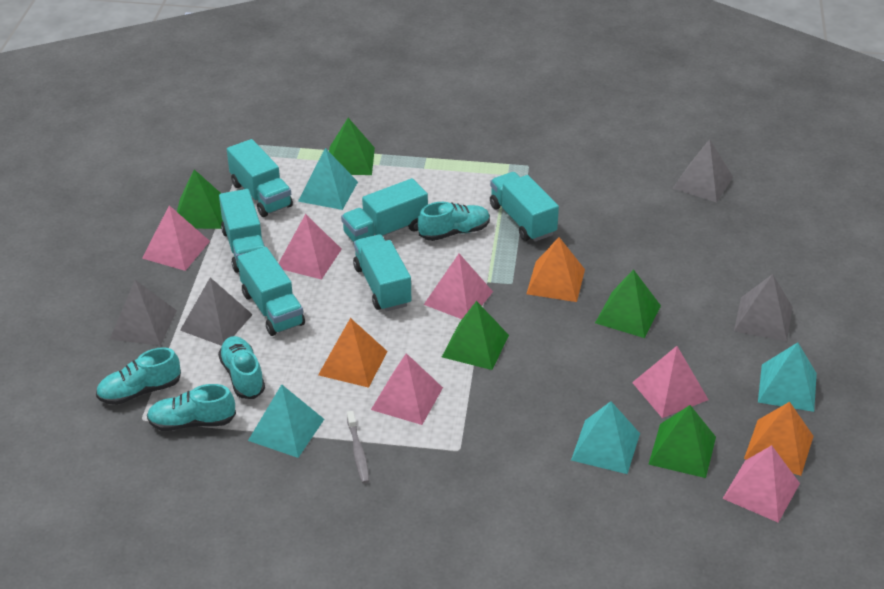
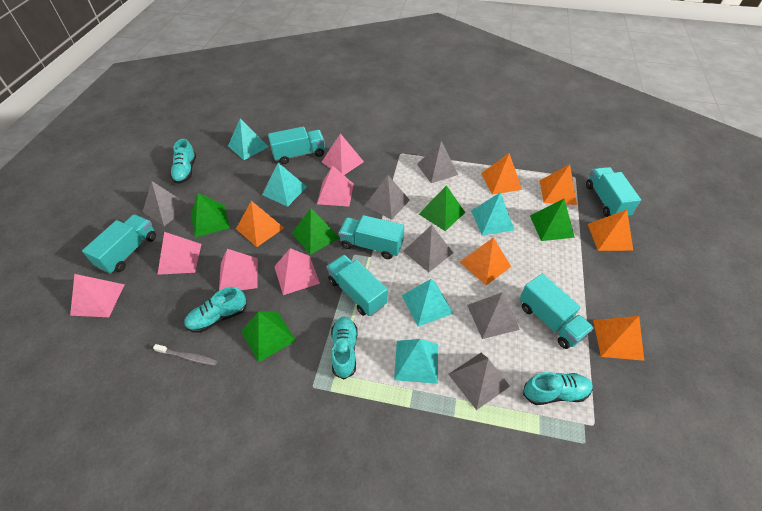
grey pyramid: 4 -> 6
orange pyramid: 3 -> 6
turquoise pyramid: 4 -> 5

